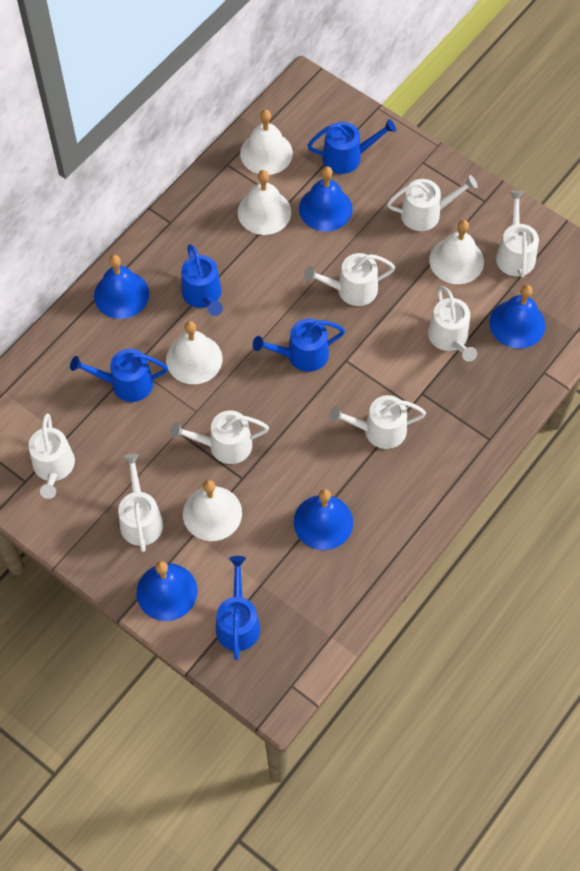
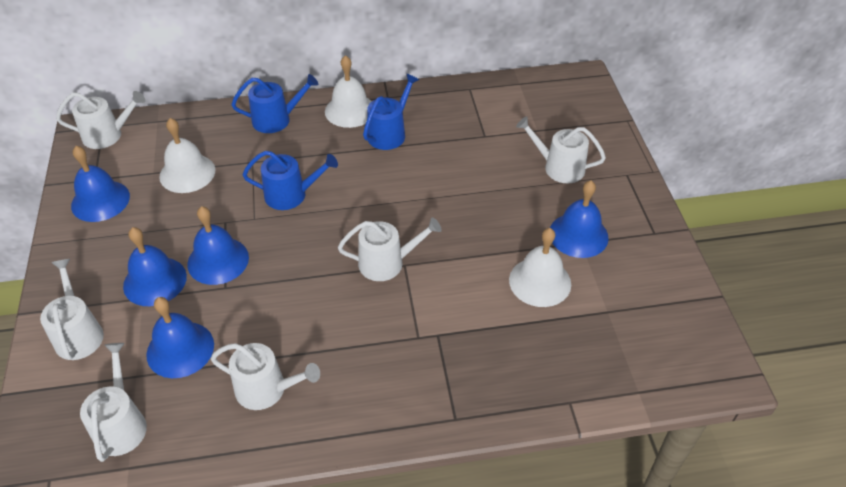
blue watering can: 5 -> 3
white bell: 5 -> 3
white watering can: 8 -> 6

